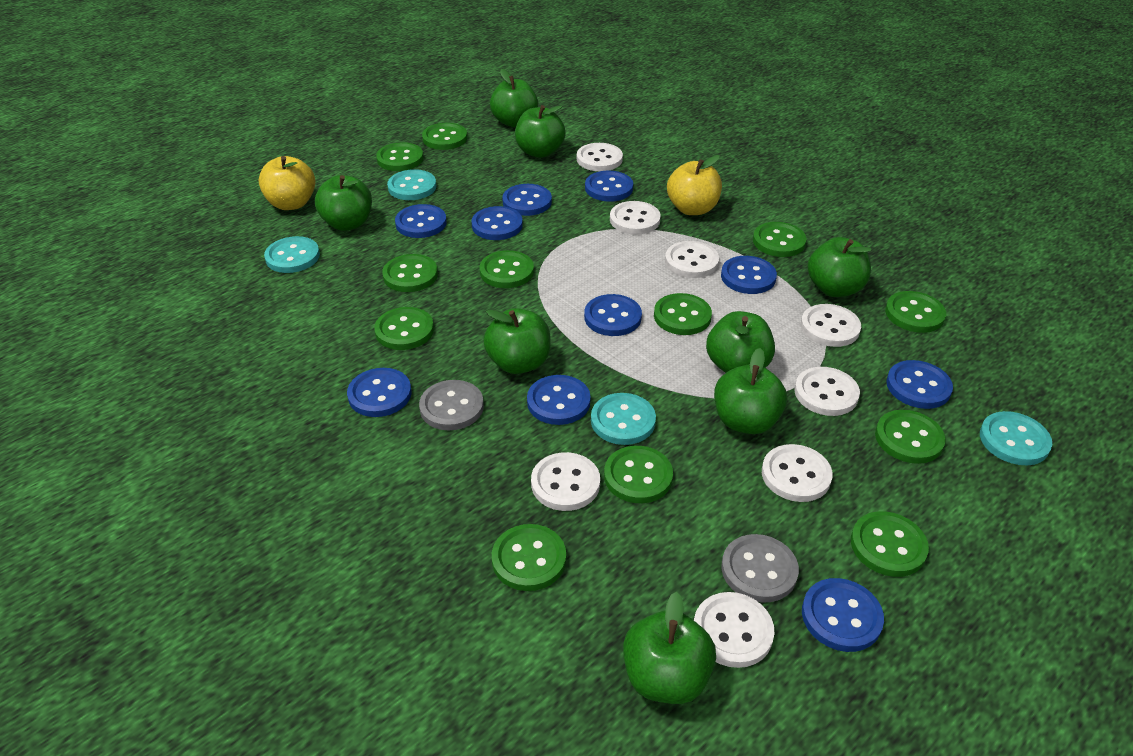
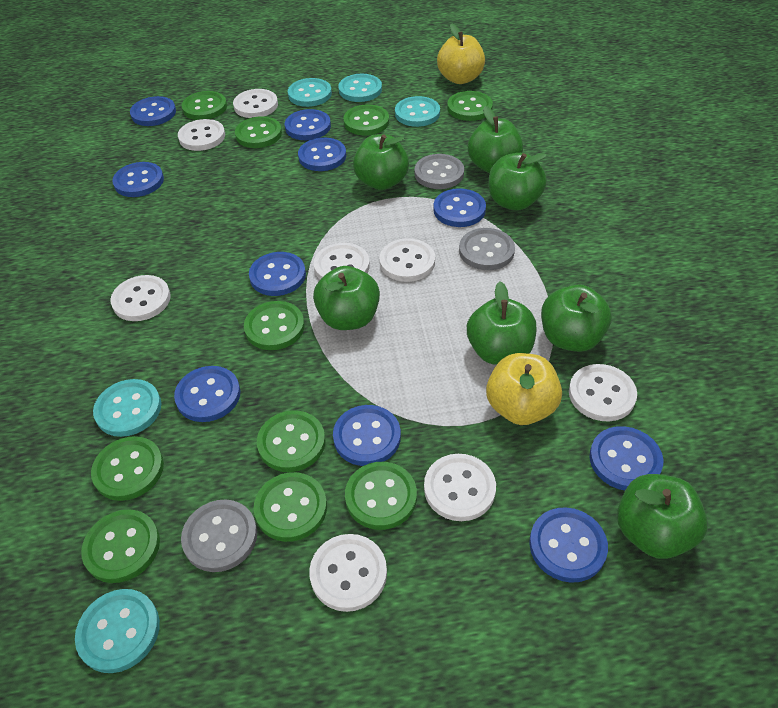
green apple: 8 -> 7
green button: 12 -> 10
grey button: 2 -> 3
turquoise button: 4 -> 5

